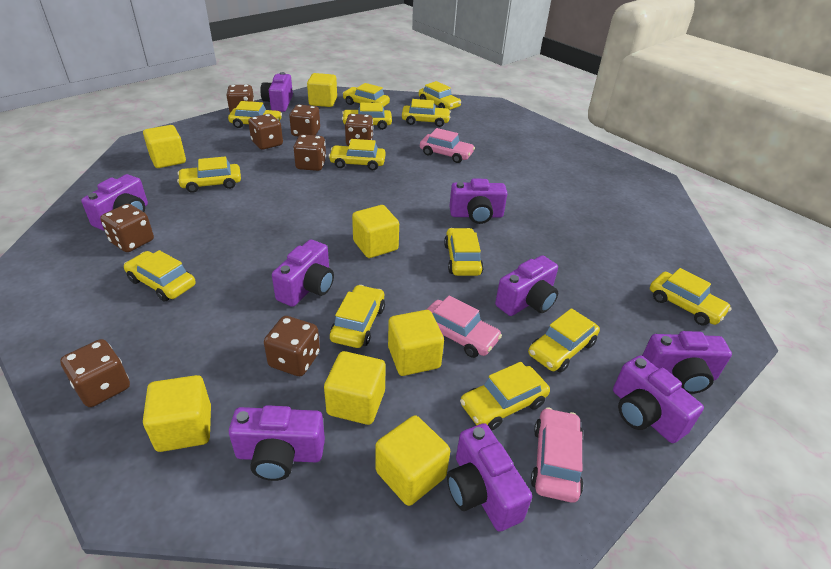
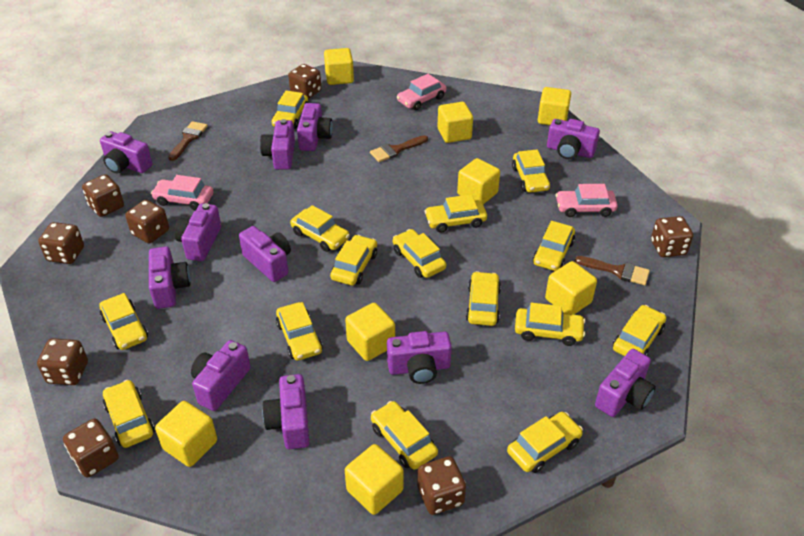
brown brush: 0 -> 3
purple camera: 9 -> 11
yellow car: 13 -> 15
yellow cube: 7 -> 8

